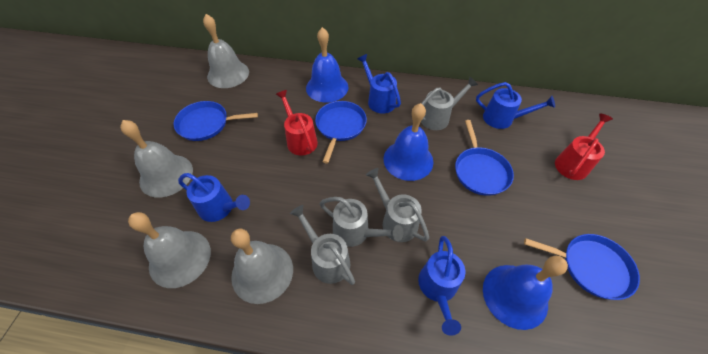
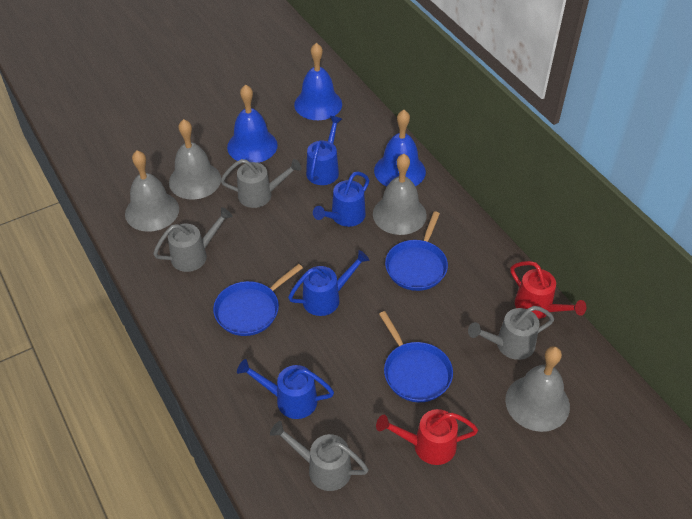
blue pan: 4 -> 3

